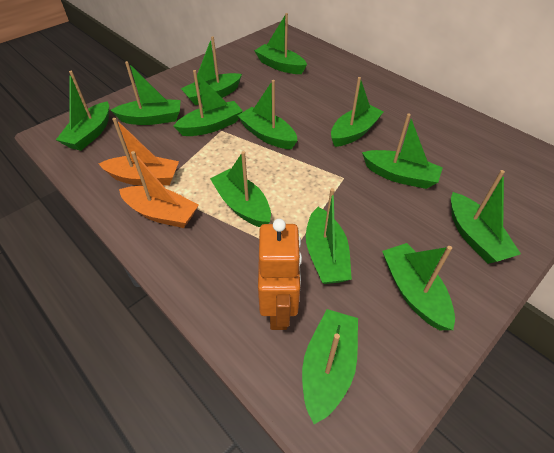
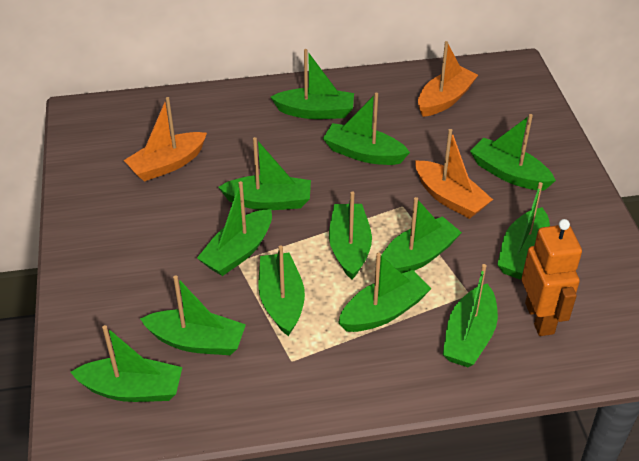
orange boat: 2 -> 3

